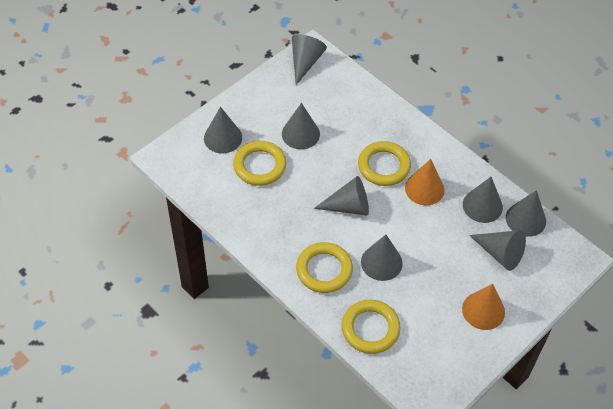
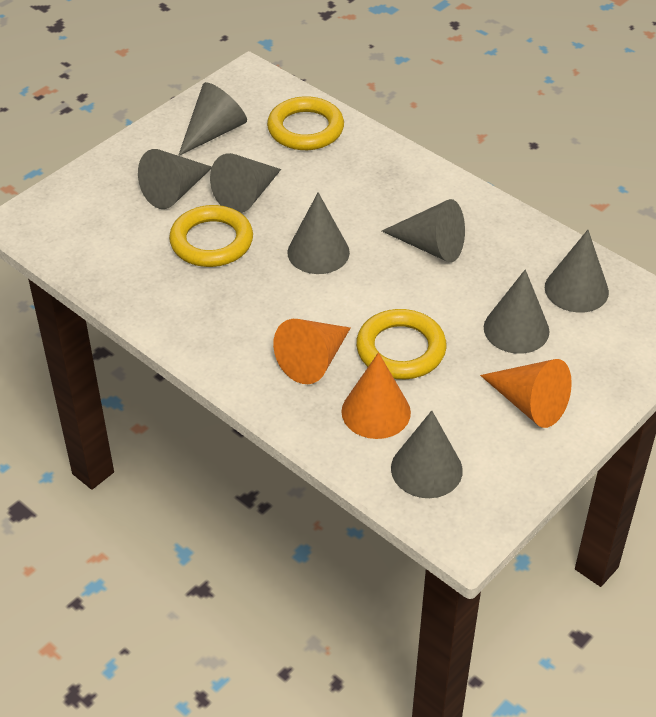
orange cone: 2 -> 3
yellow ring: 4 -> 3

